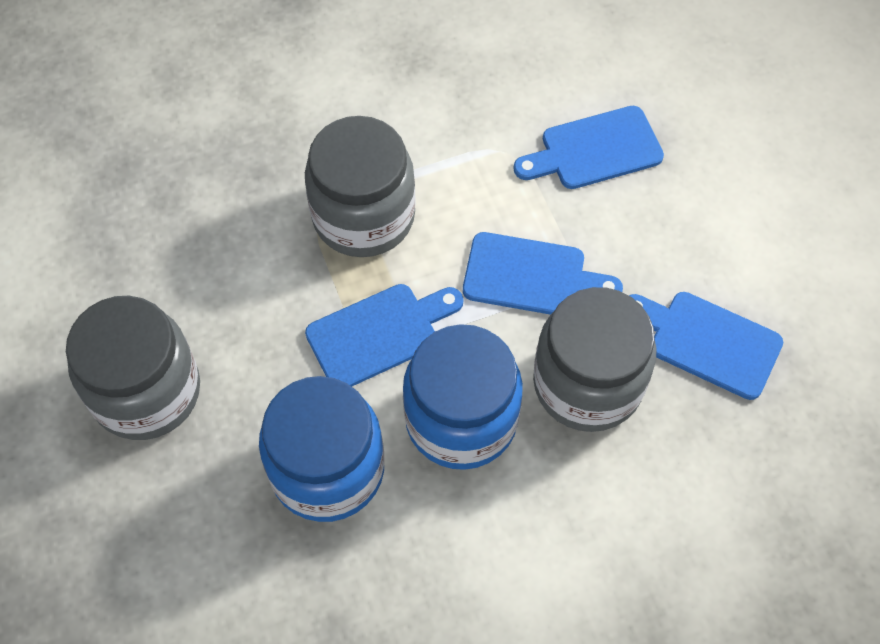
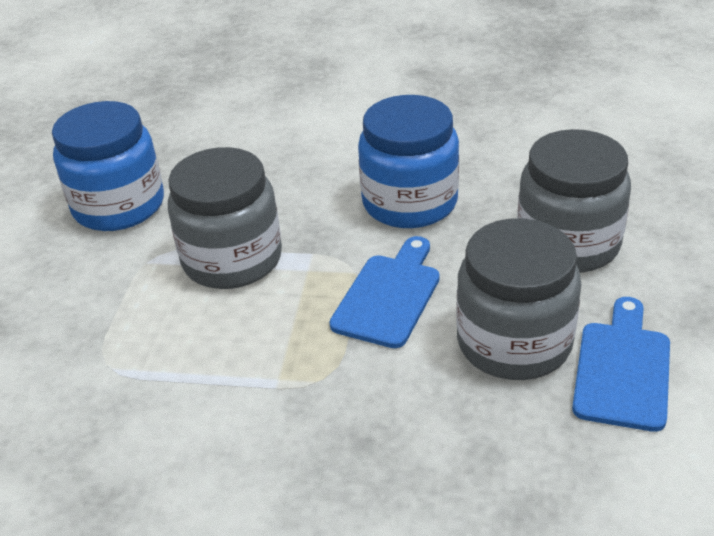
blue cutting board: 4 -> 2

